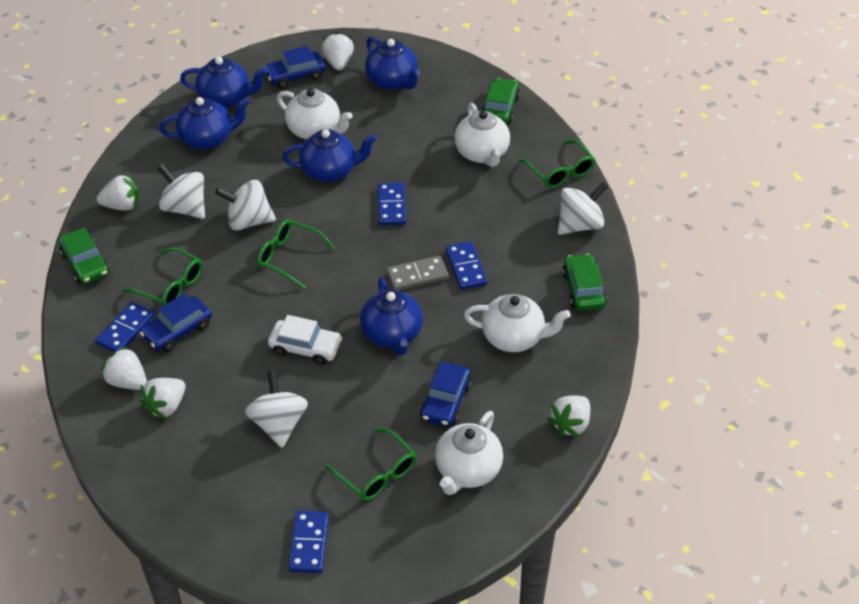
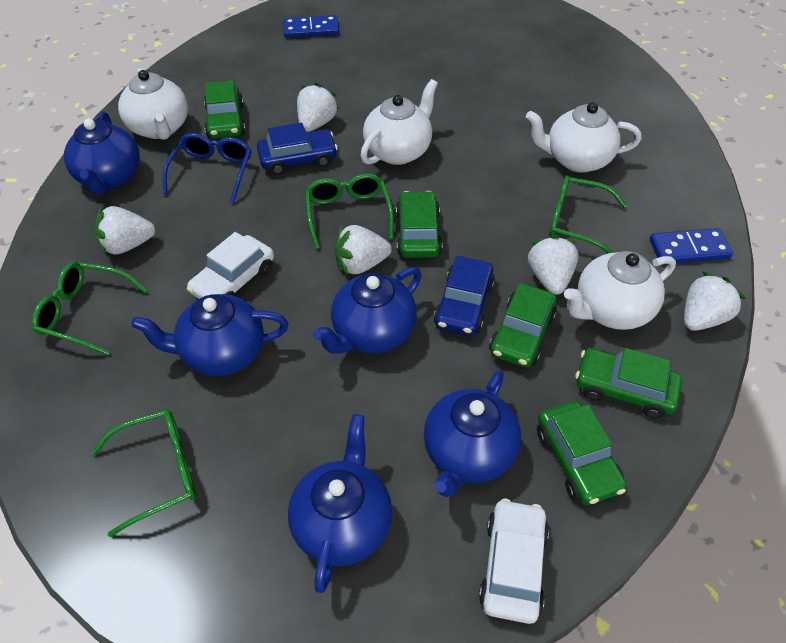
blue car: 3 -> 2
blue domino: 4 -> 2
blue glasses: 0 -> 1
green car: 3 -> 5
grey domino: 1 -> 0
white car: 1 -> 2
white spinning top: 4 -> 0

